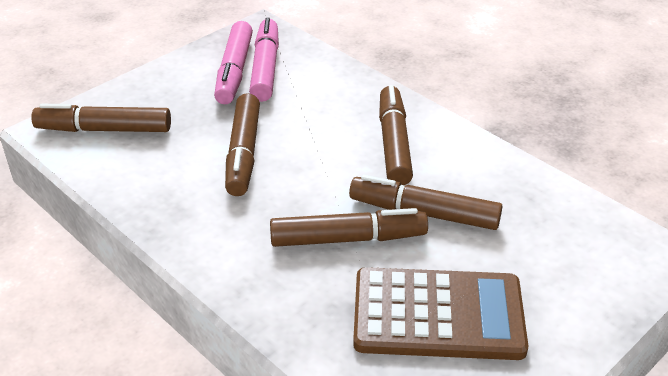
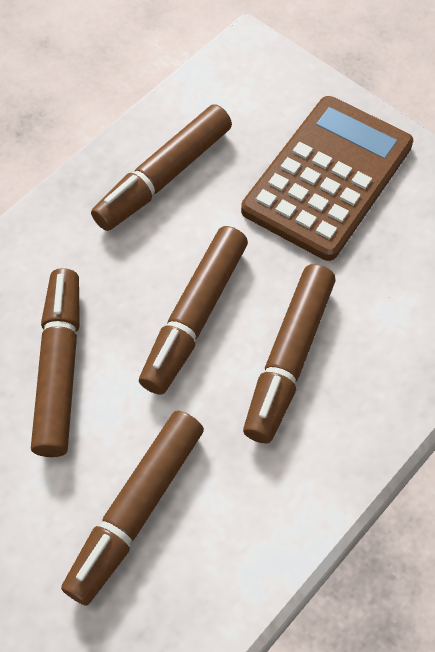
pink marker: 2 -> 0

